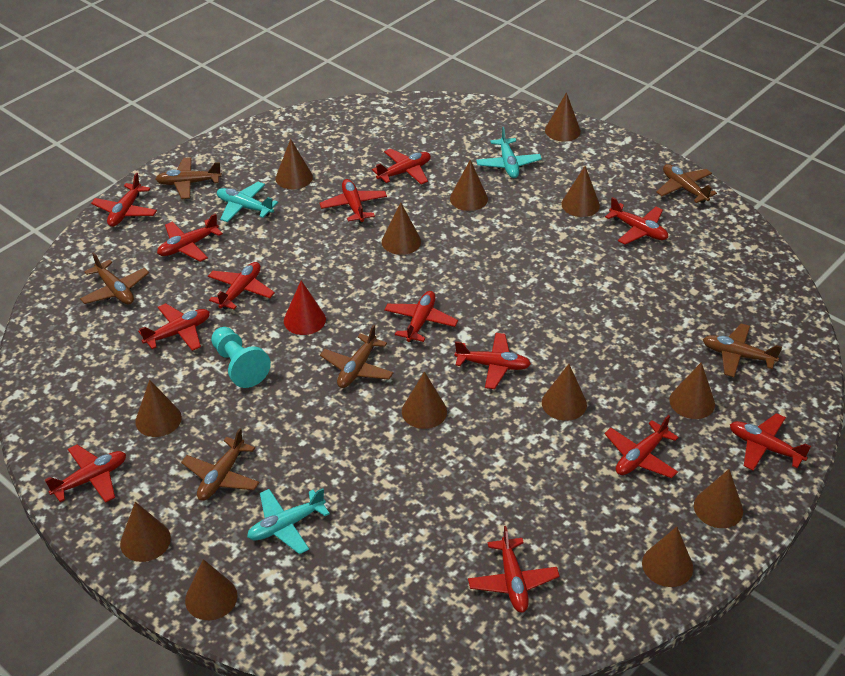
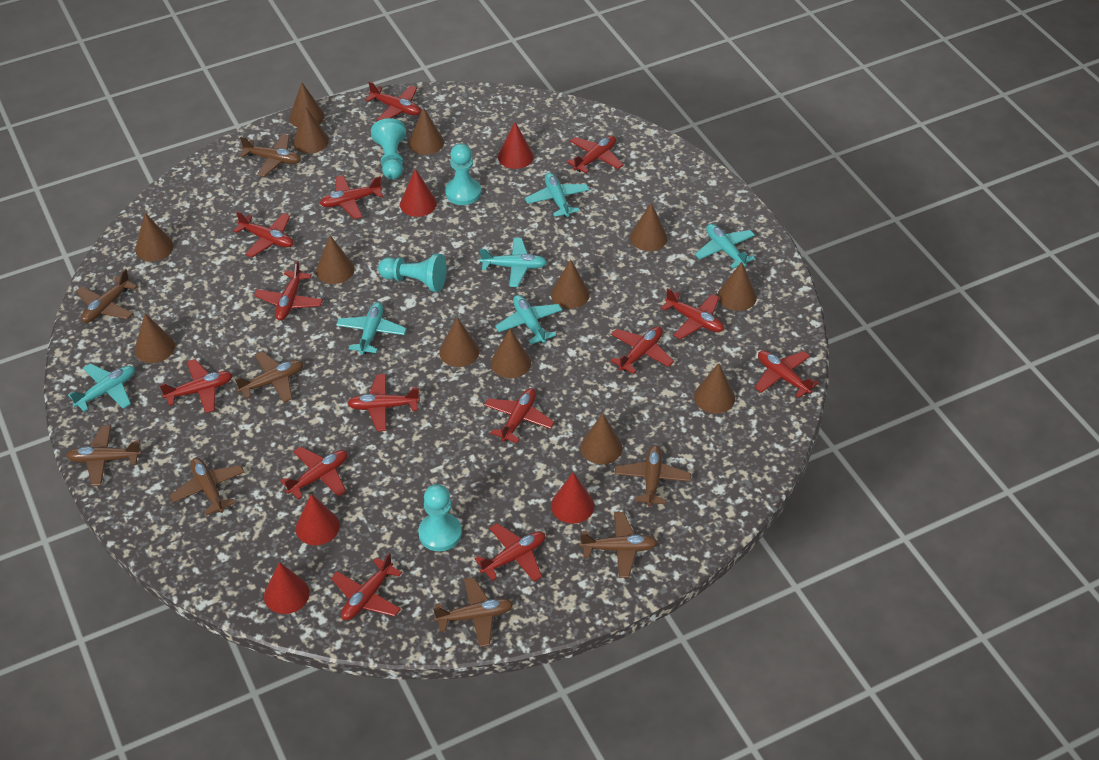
brown plane: 6 -> 8
red cone: 1 -> 5
red plane: 13 -> 14
turquoise pawn: 1 -> 4
turquoise plane: 3 -> 6

